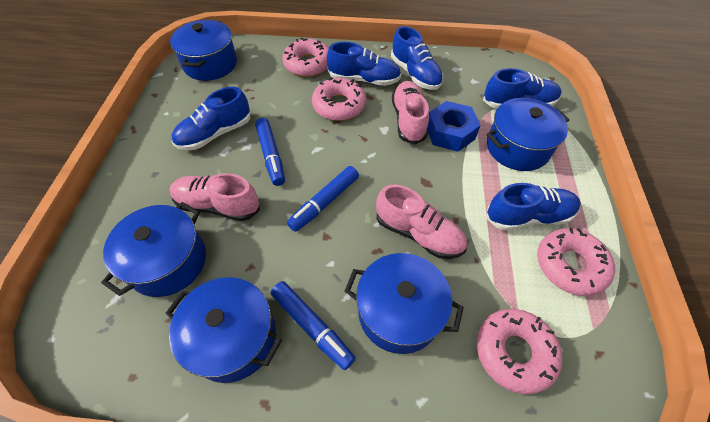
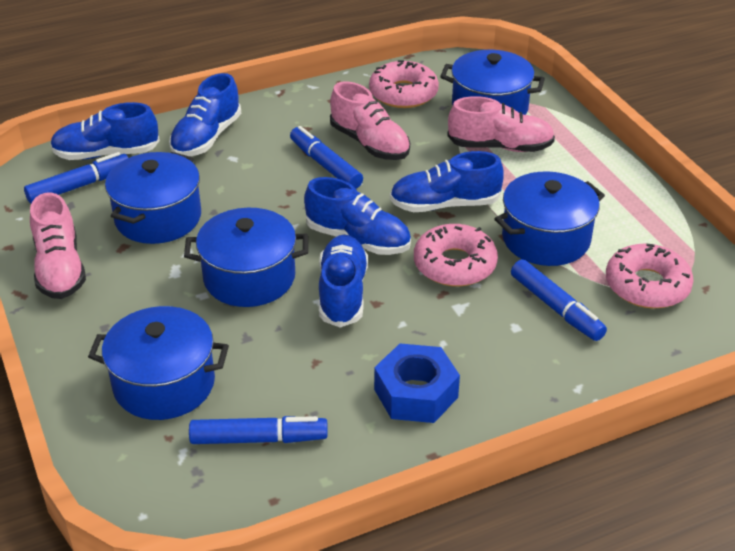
blue marker: 3 -> 4
pink donut: 4 -> 3

